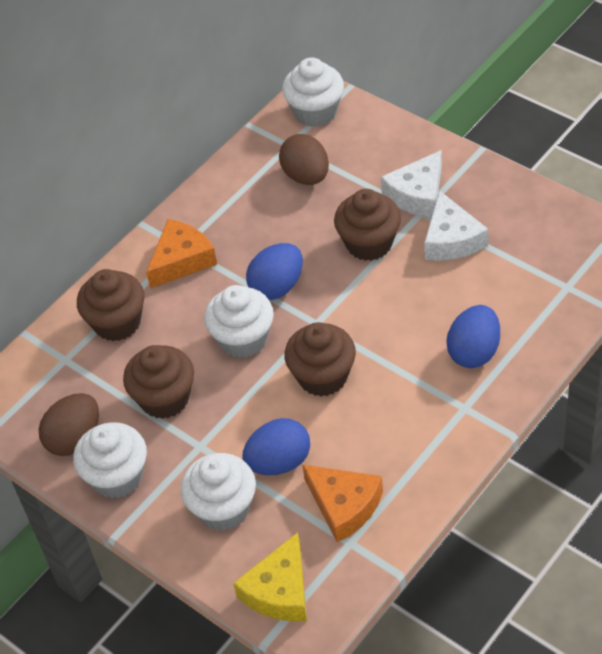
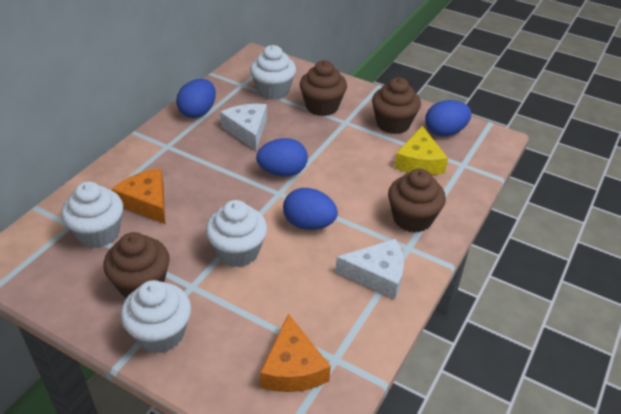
blue egg: 3 -> 4
brown egg: 2 -> 0

